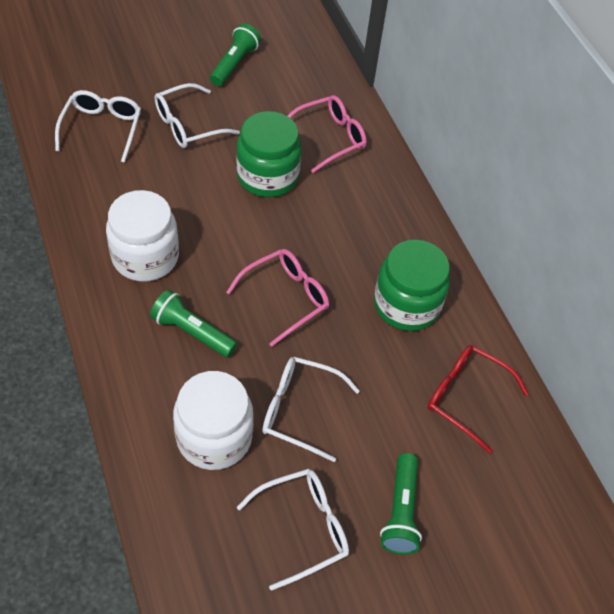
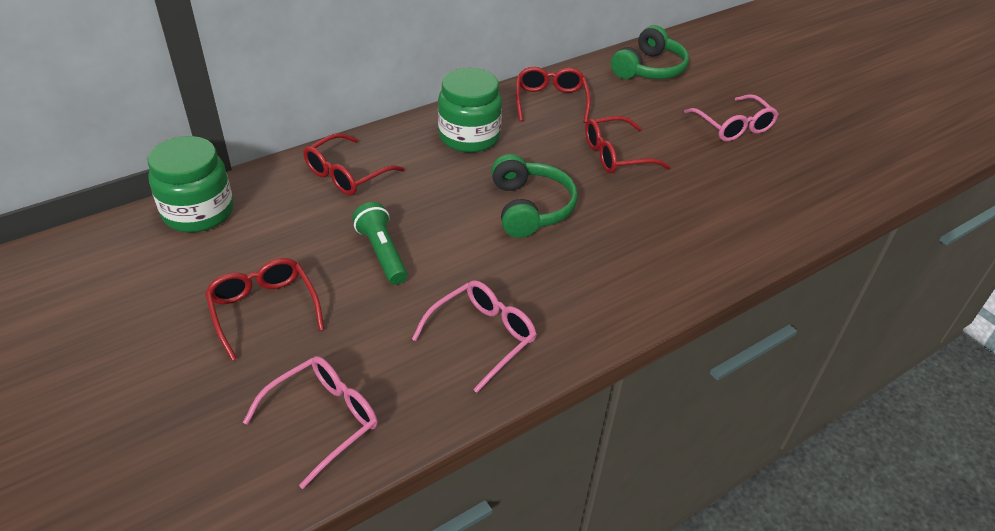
green flashlight: 3 -> 1
green headphones: 0 -> 2
pink glasses: 2 -> 3
red glasses: 1 -> 4
white glasses: 4 -> 0
white jar: 2 -> 0

